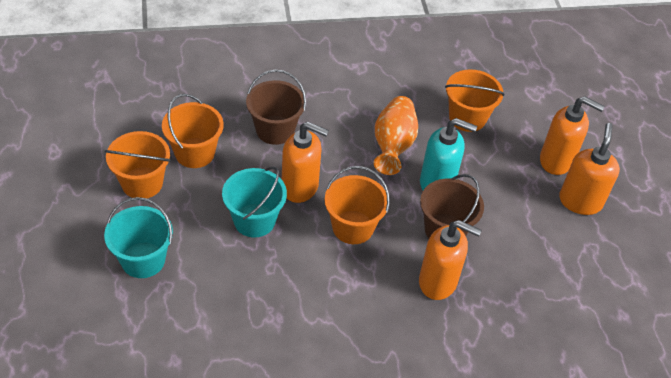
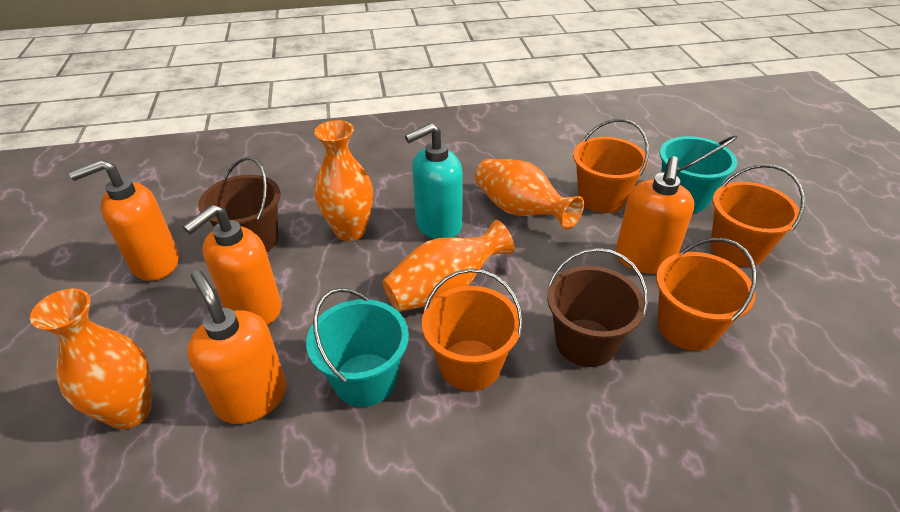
orange vase: 1 -> 4

